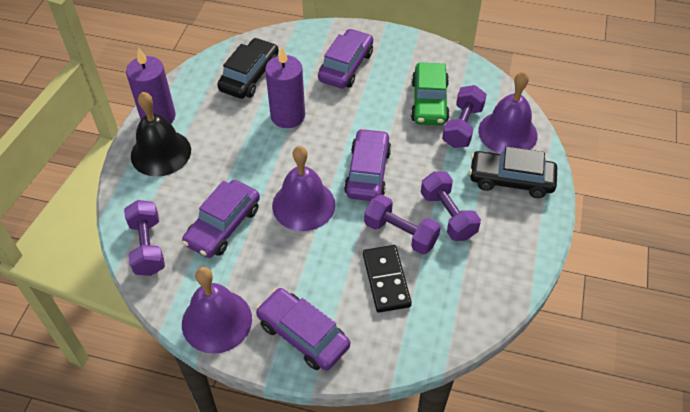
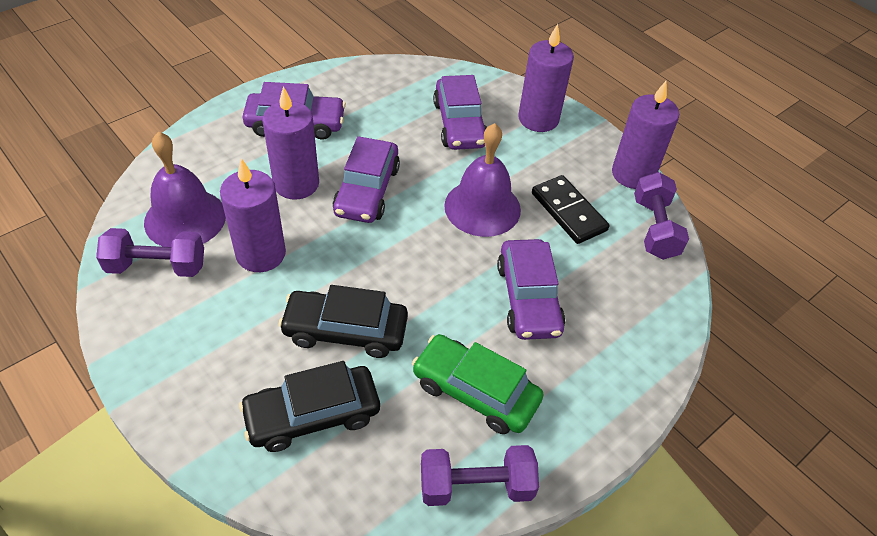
black bell: 1 -> 0
purple bell: 3 -> 2
purple candle: 2 -> 4
purple dumbbell: 4 -> 3

